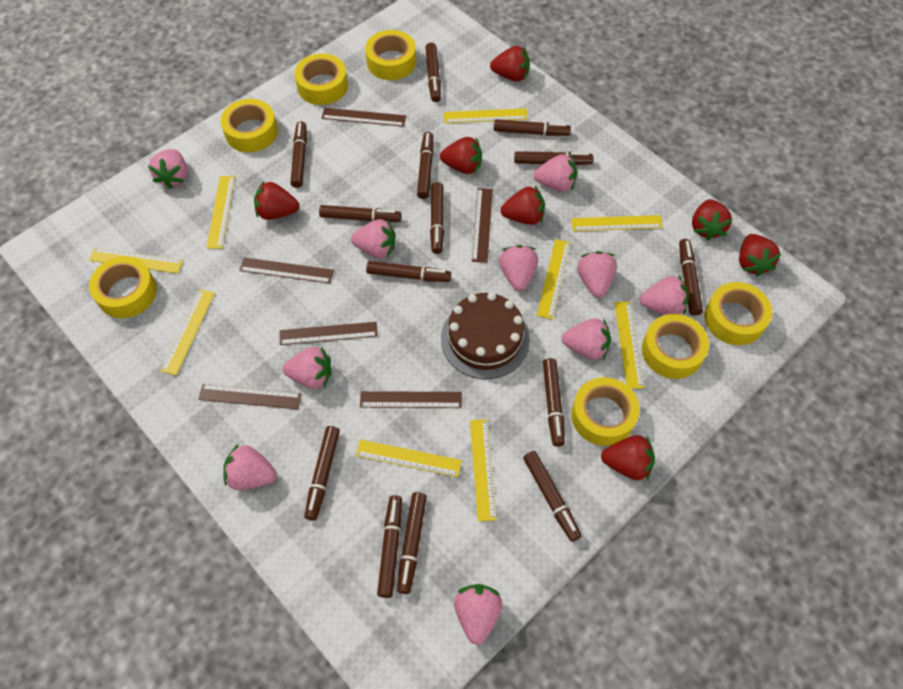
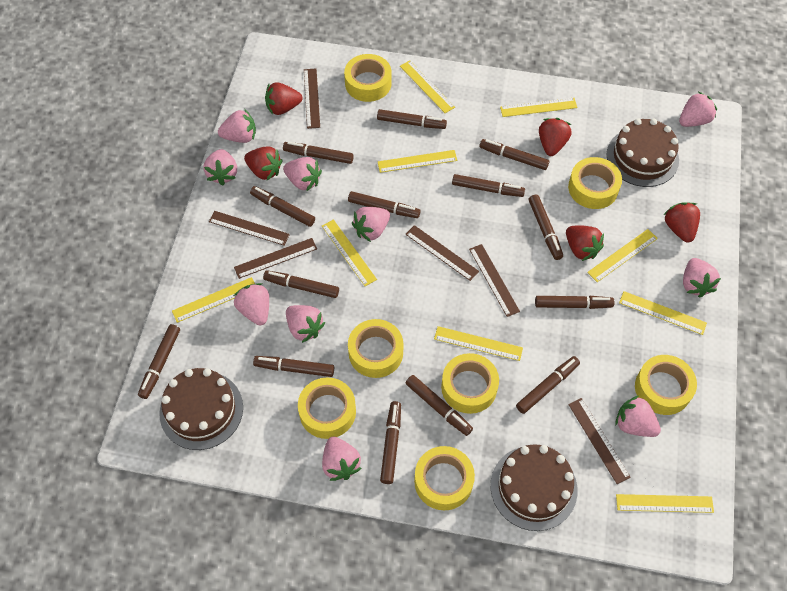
brown cake: 1 -> 3
red strawberry: 7 -> 5

